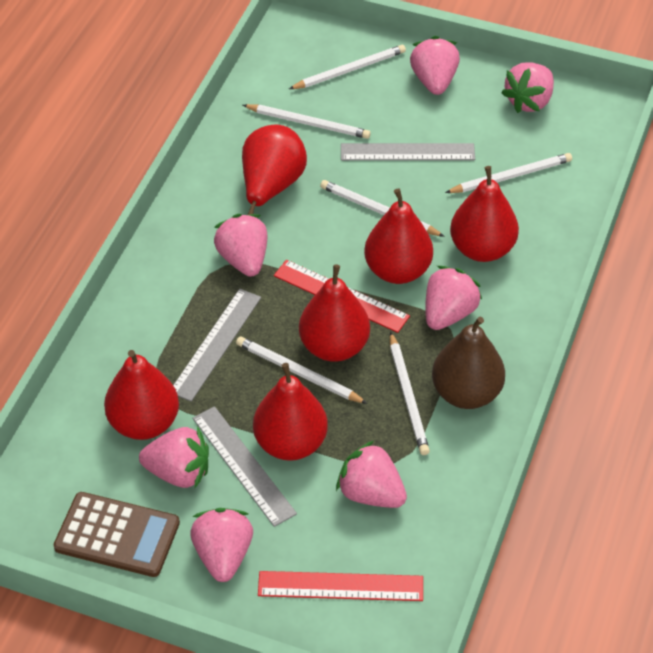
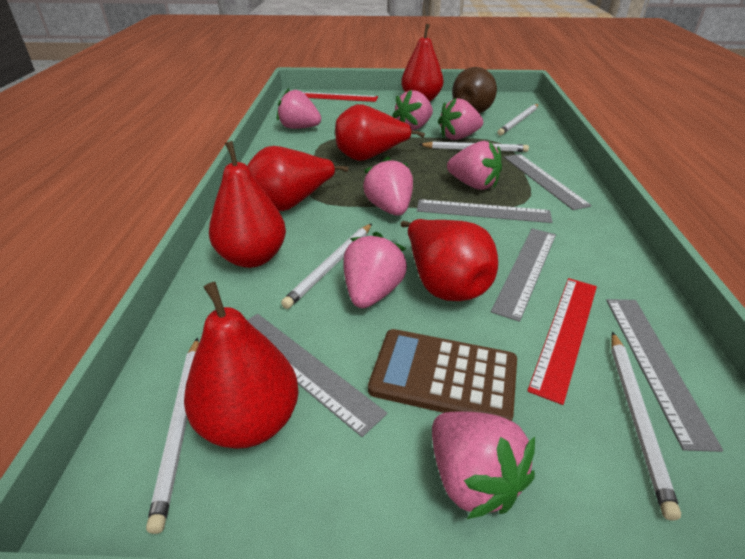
grey ruler: 3 -> 5
white pencil: 6 -> 5

